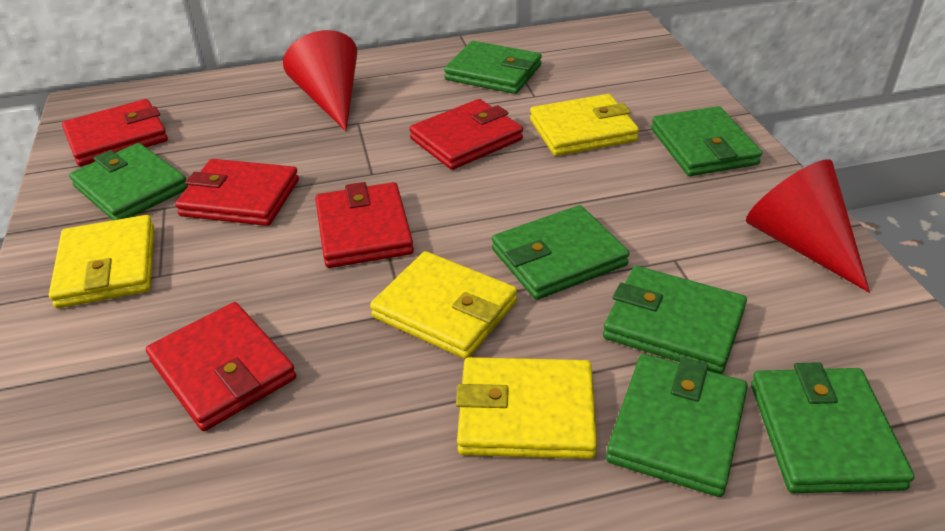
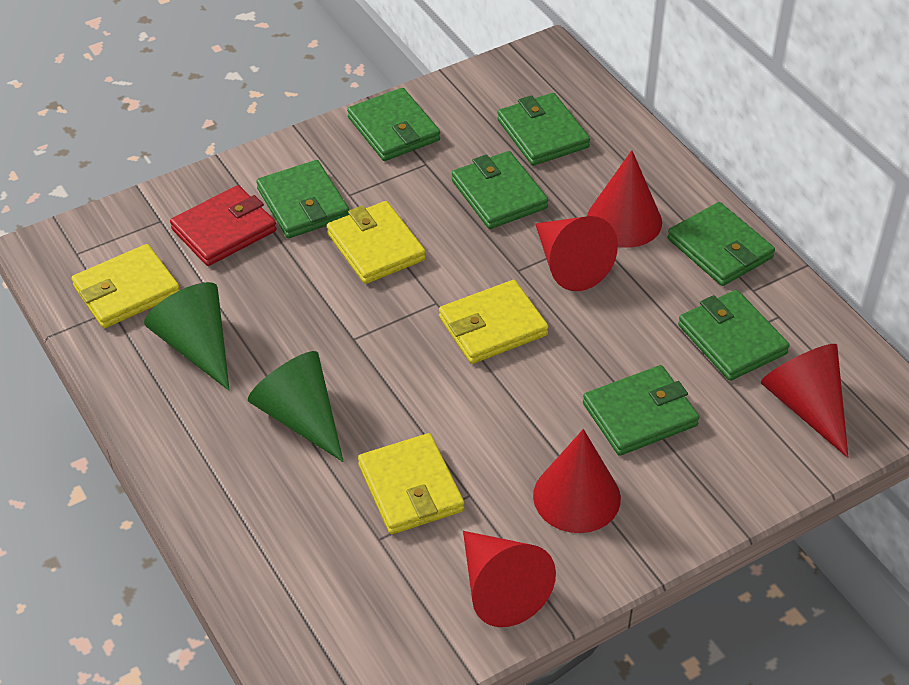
green cone: 0 -> 2
red cone: 2 -> 5
red wallet: 5 -> 1

